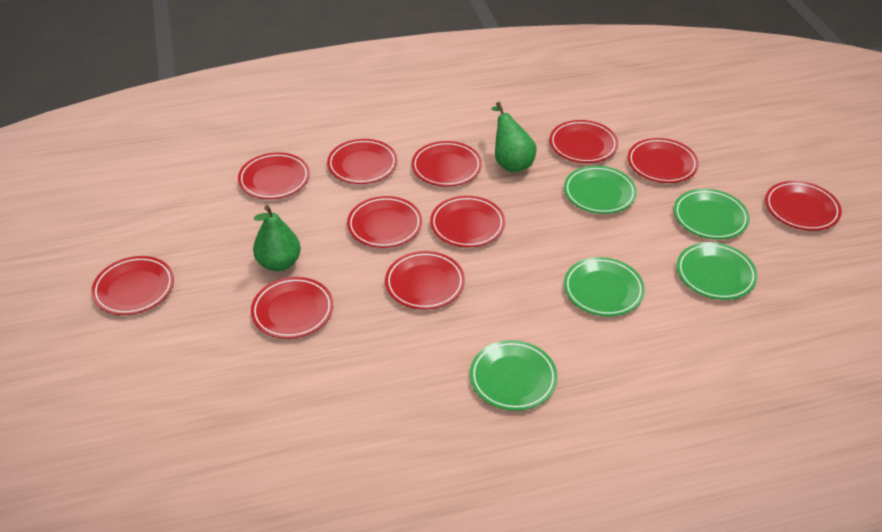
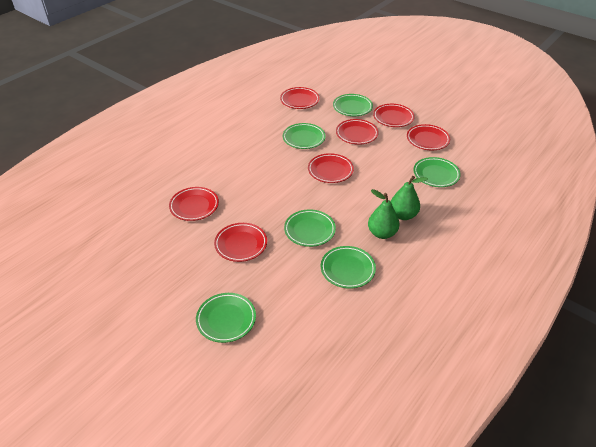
green plate: 5 -> 6
red plate: 11 -> 7

